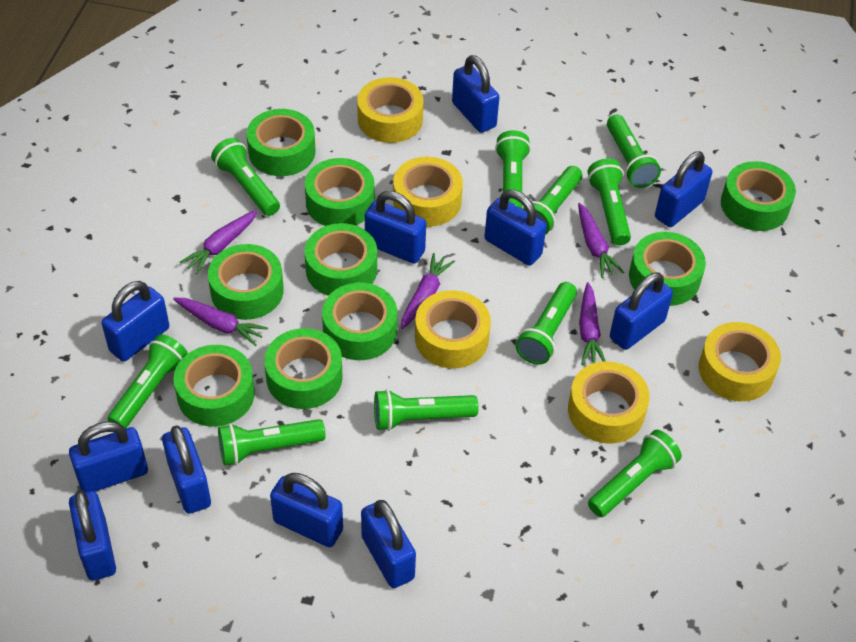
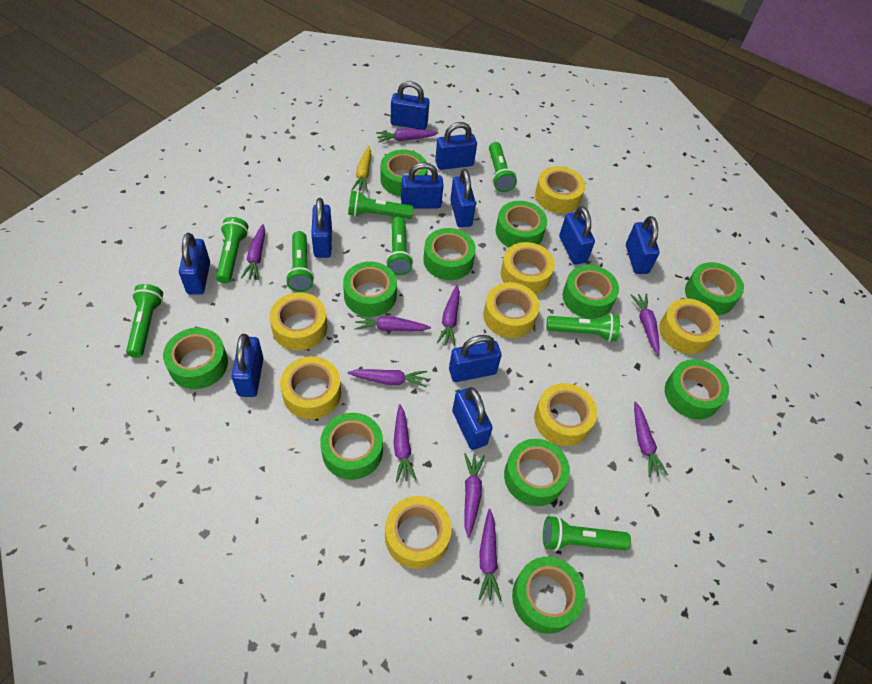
green flashlight: 10 -> 8
green tape: 9 -> 11
purple carrot: 5 -> 10
yellow carrot: 0 -> 1
yellow tape: 5 -> 8

